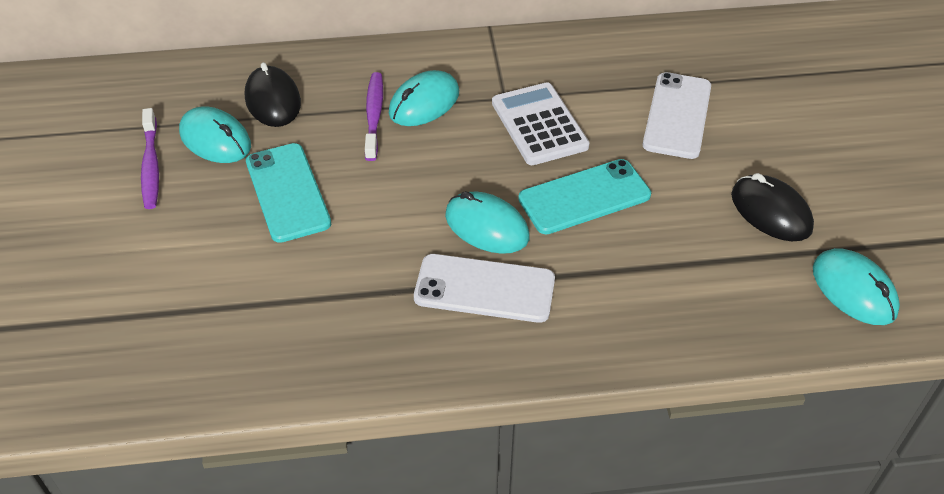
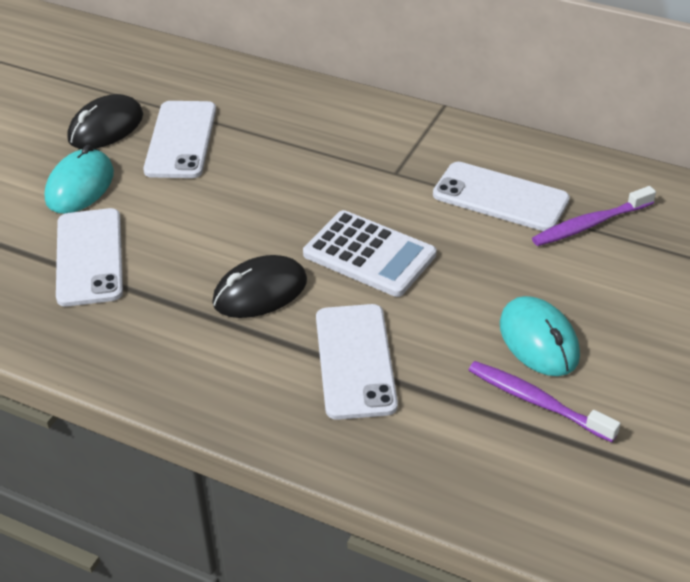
turquoise mouse: 4 -> 2
turquoise phone: 2 -> 0
white phone: 2 -> 4

